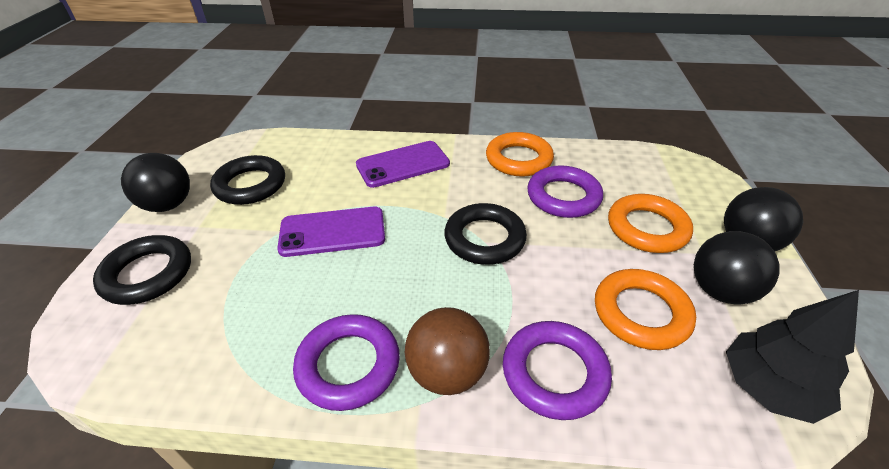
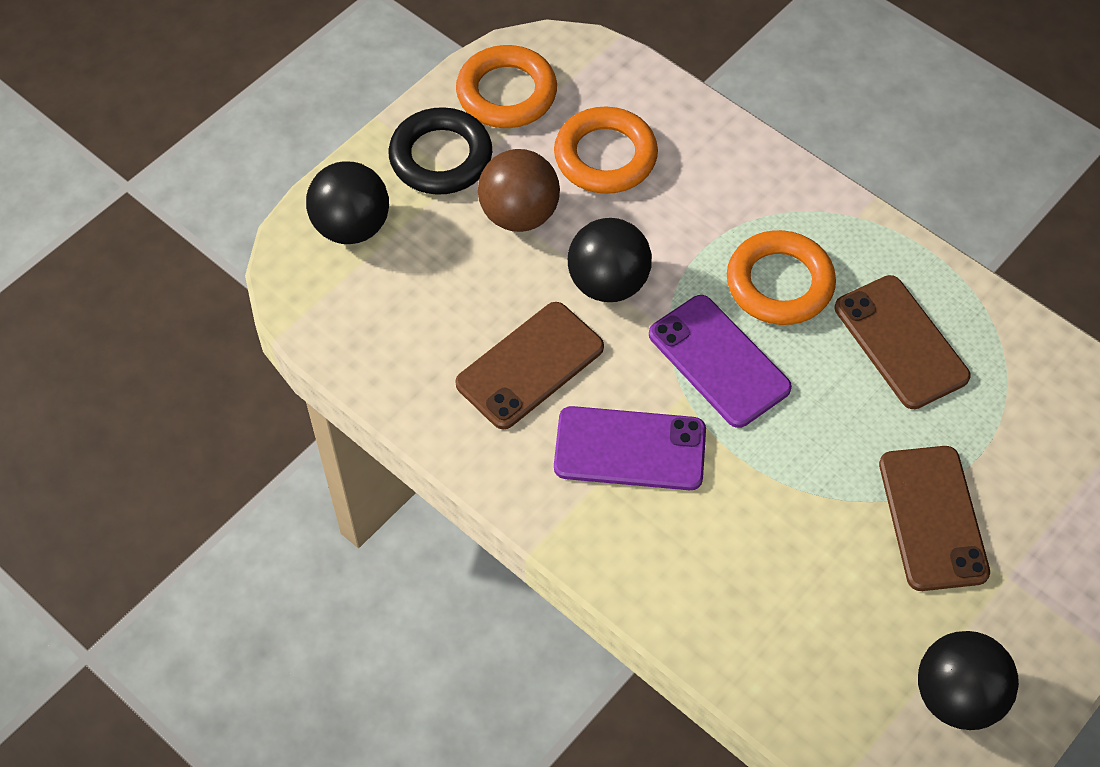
black ring: 3 -> 1
black tree: 1 -> 0
brown phone: 0 -> 3
purple ring: 3 -> 0

